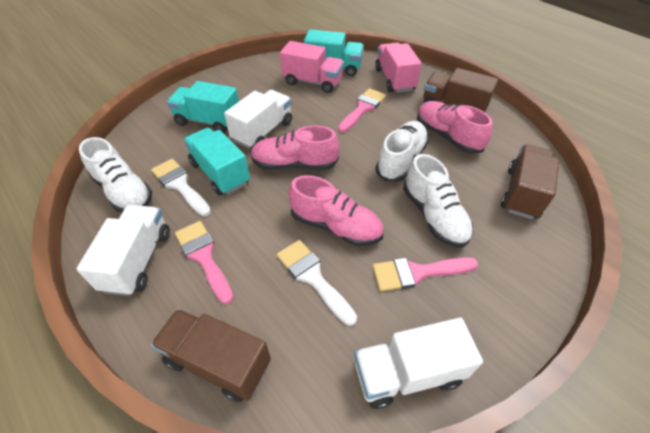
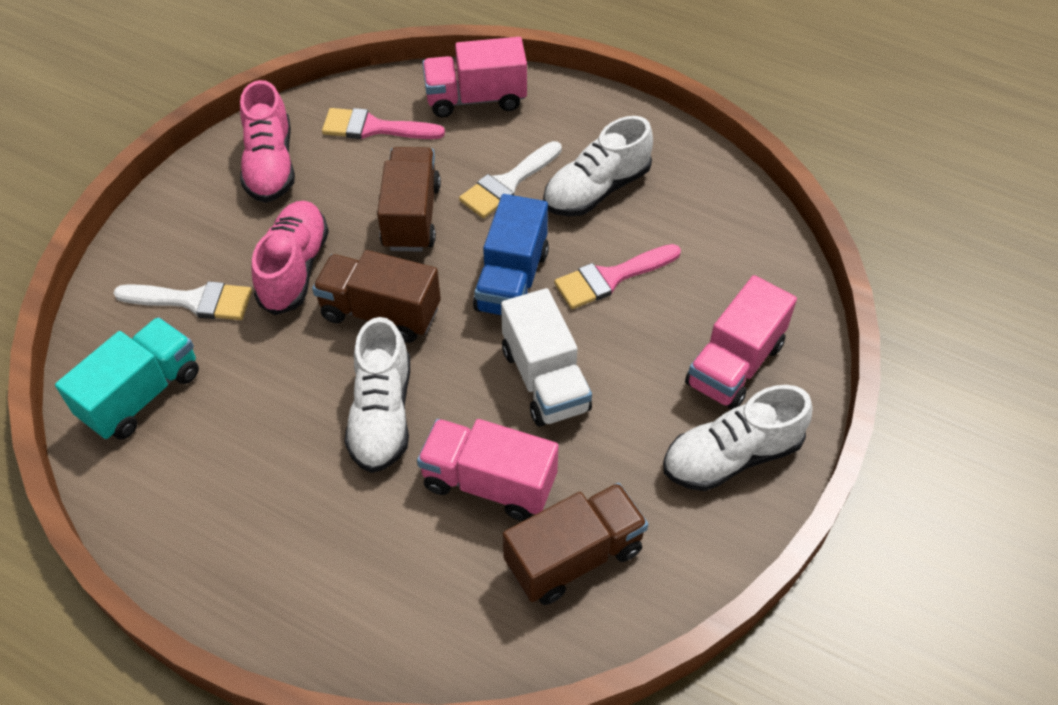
blue truck: 0 -> 1
pink brush: 3 -> 2
pink shoe: 3 -> 2
pink truck: 2 -> 3
turquoise truck: 3 -> 1
white truck: 3 -> 1

